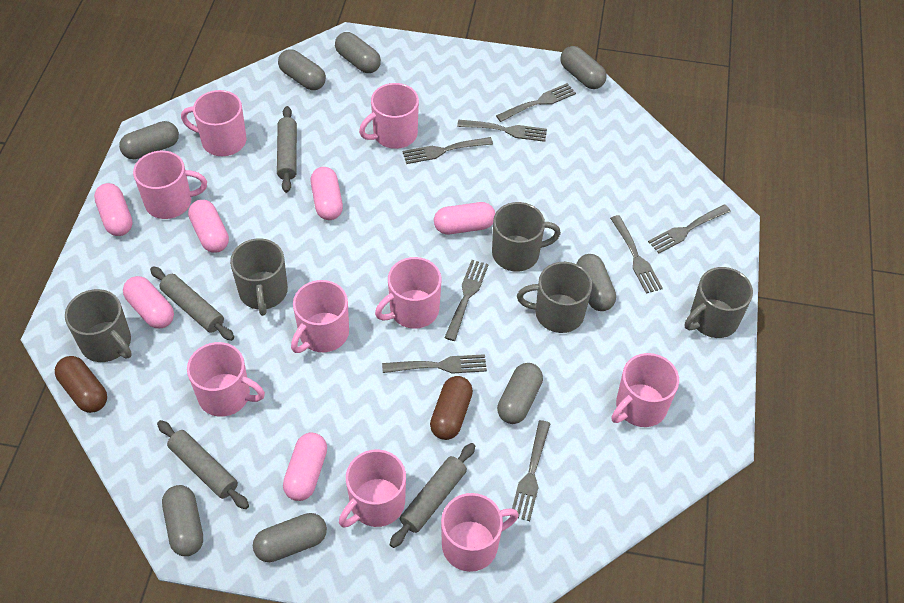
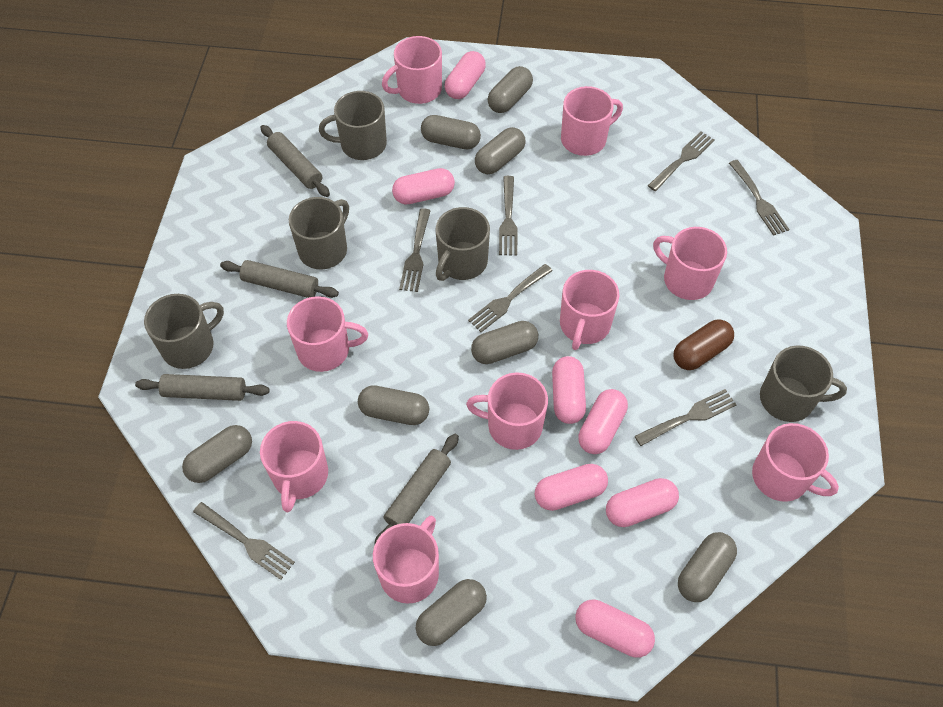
brown capsule: 2 -> 1
grey fork: 8 -> 7
pink capsule: 6 -> 7

